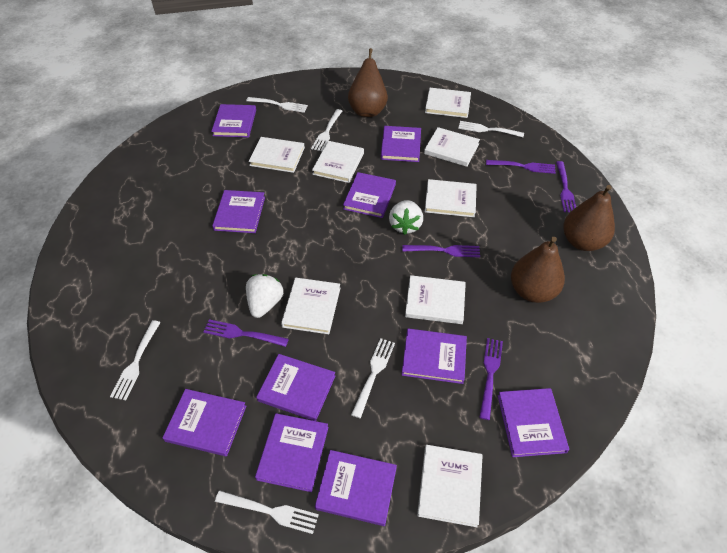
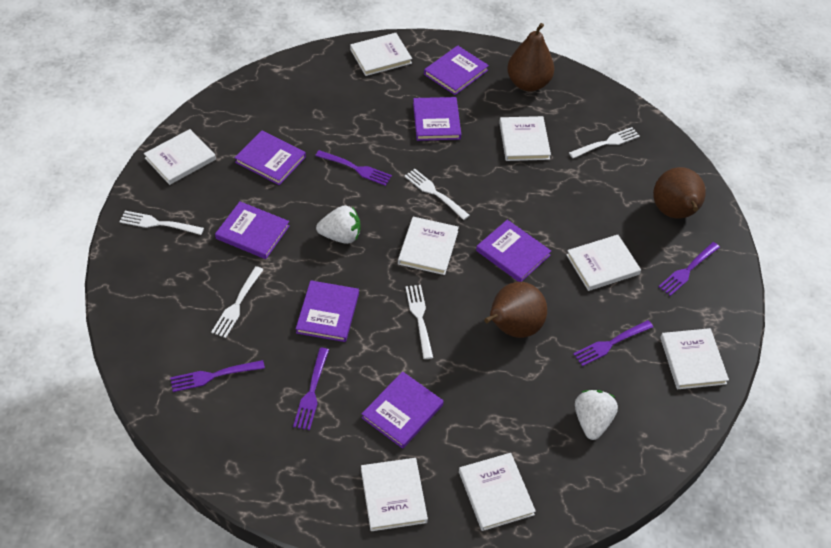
purple book: 10 -> 7
white fork: 6 -> 5

